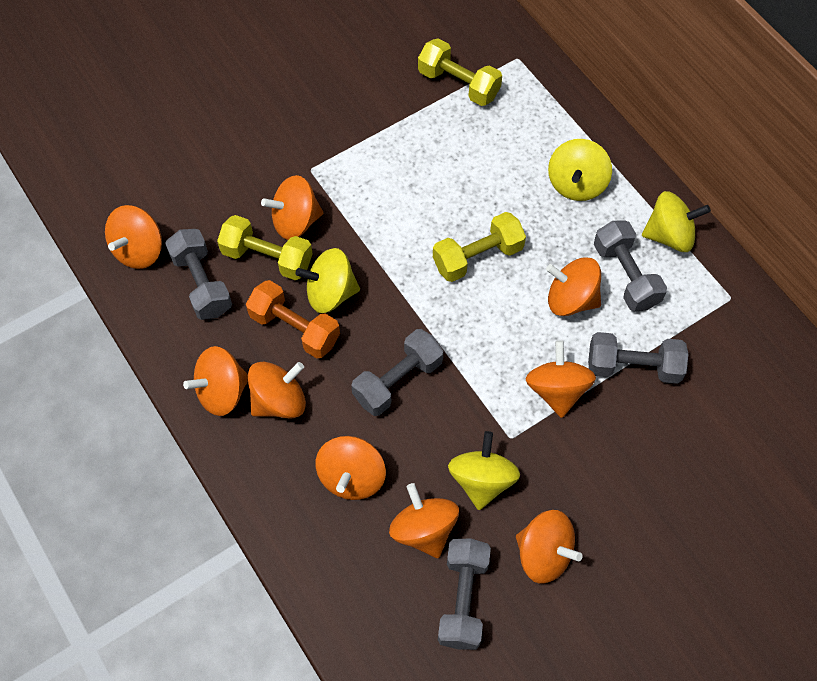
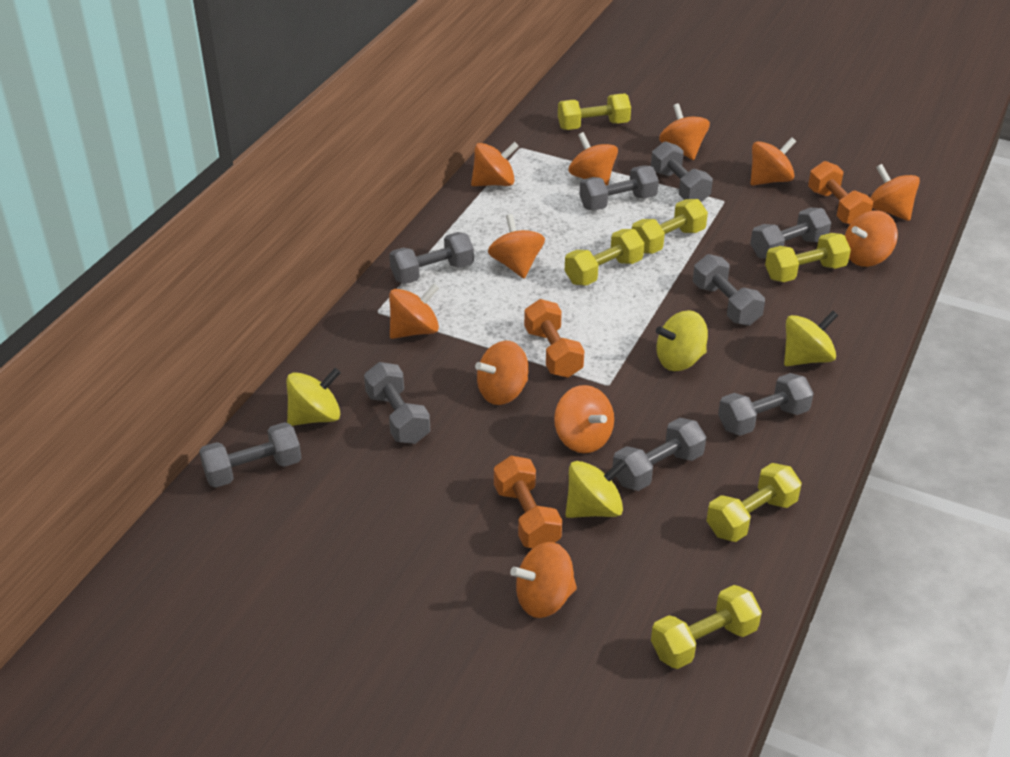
grey dumbbell: 5 -> 9
orange dumbbell: 1 -> 3
orange spinning top: 9 -> 11
yellow dumbbell: 3 -> 6

